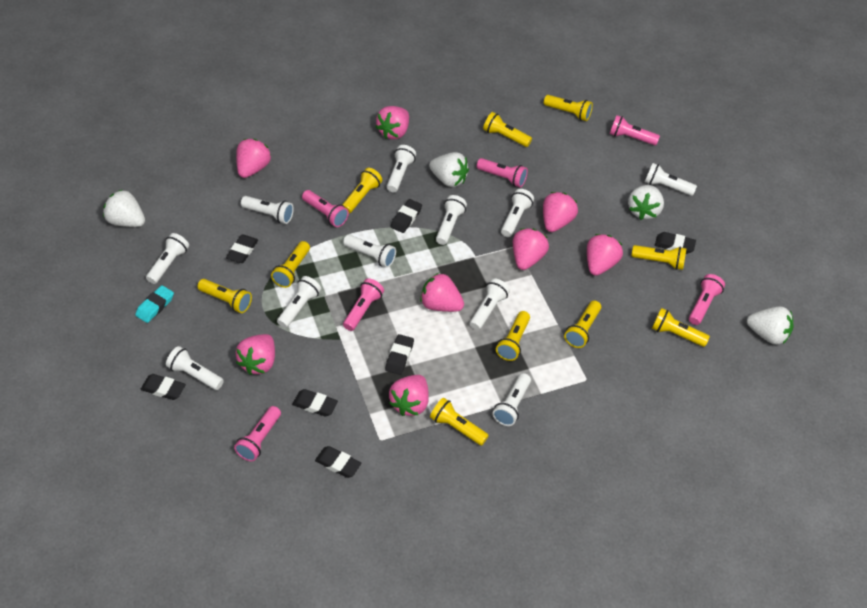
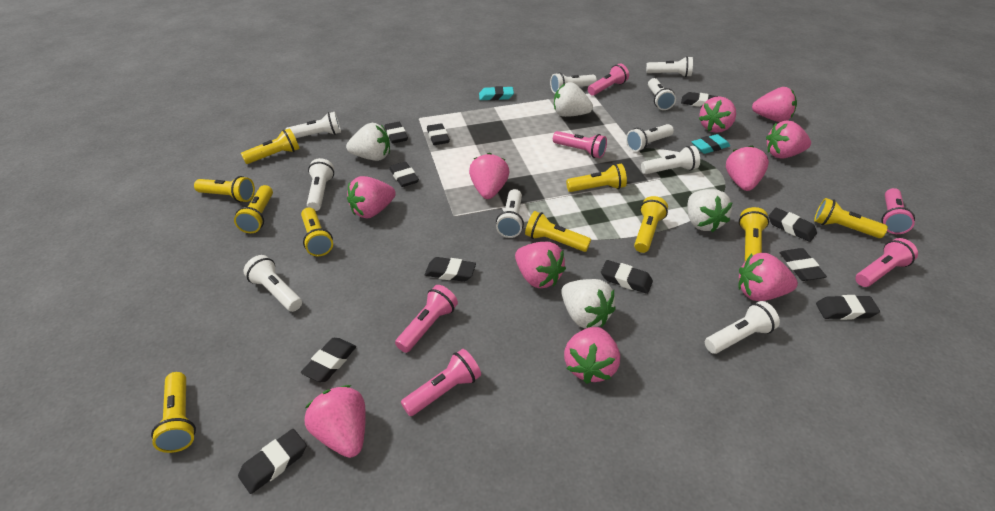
black eraser: 7 -> 11
pink strawberry: 8 -> 10
turquoise eraser: 1 -> 2
white flashlight: 11 -> 10

